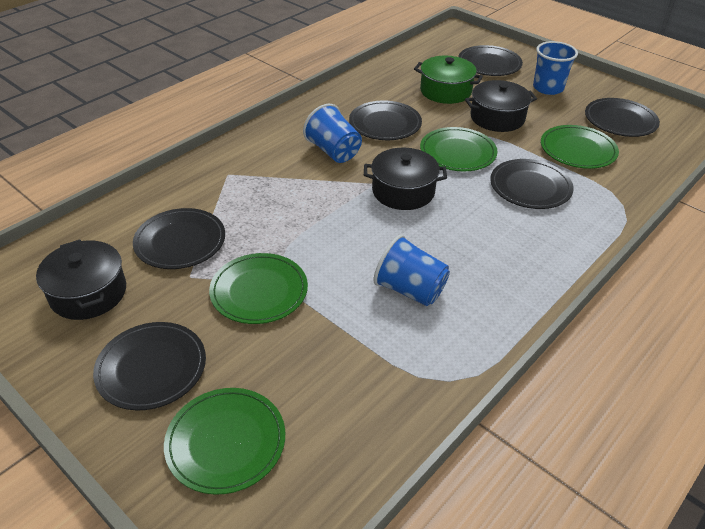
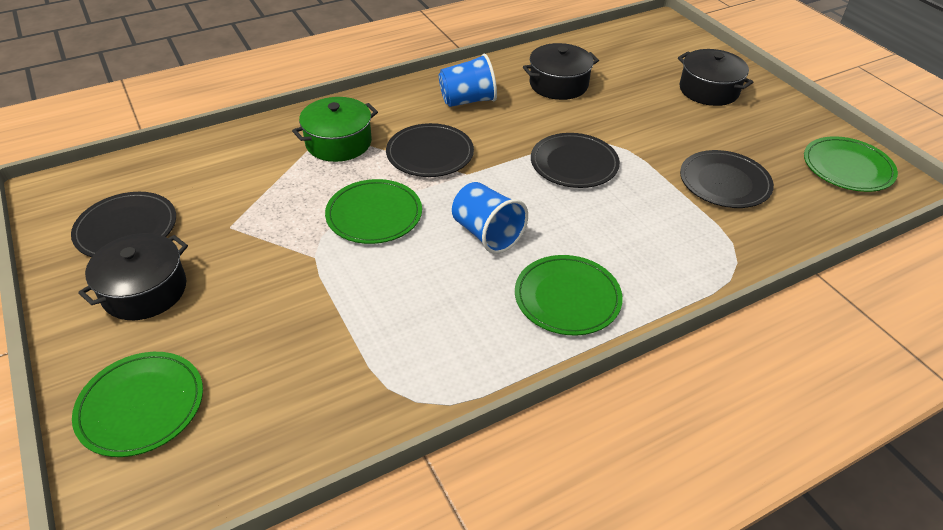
black plate: 6 -> 4
blue cup: 3 -> 2

